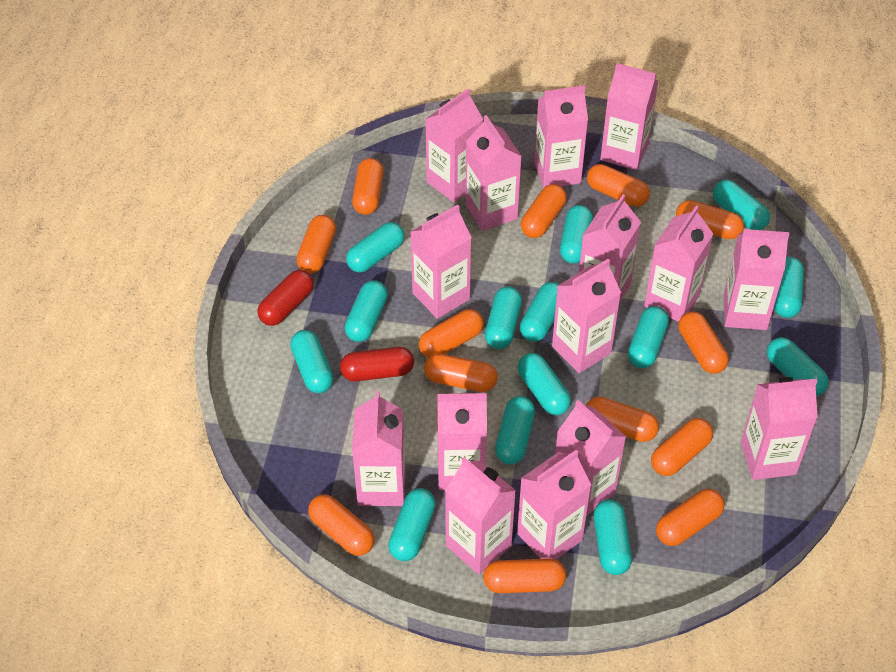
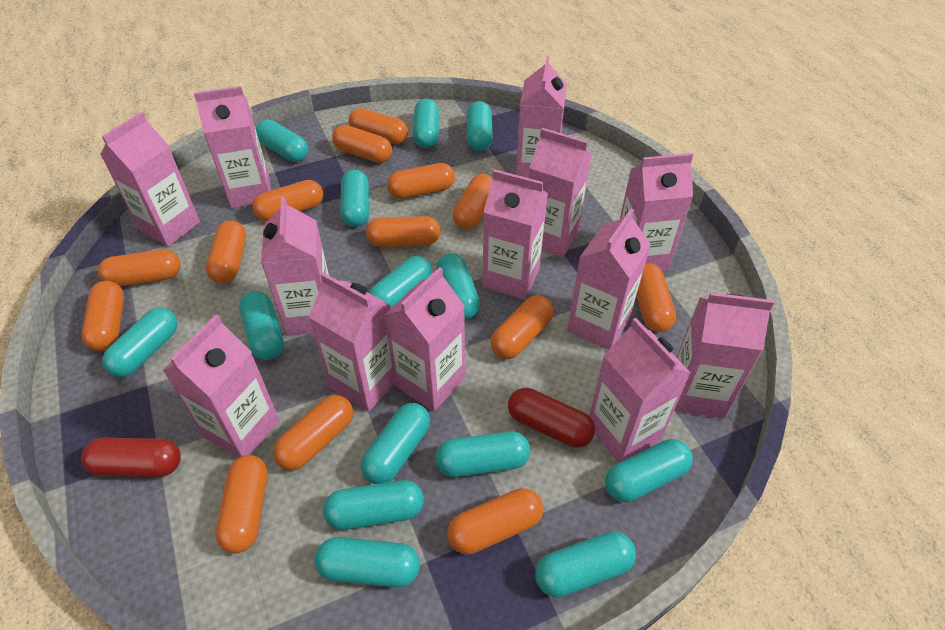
orange capsule: 13 -> 14
pink carton: 15 -> 13

